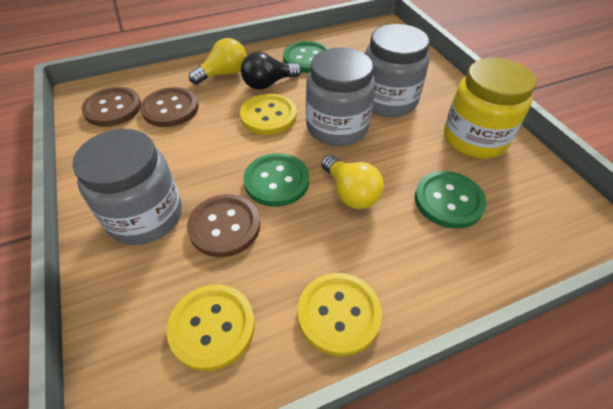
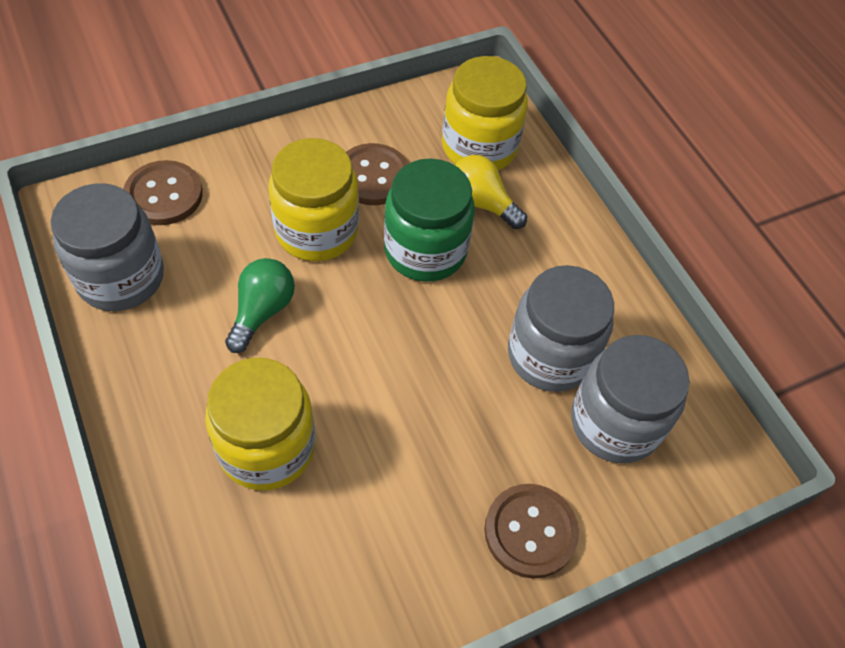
black light bulb: 1 -> 0
green button: 3 -> 0
green jar: 0 -> 1
green light bulb: 0 -> 1
yellow button: 3 -> 0
yellow jar: 1 -> 3
yellow light bulb: 2 -> 1

